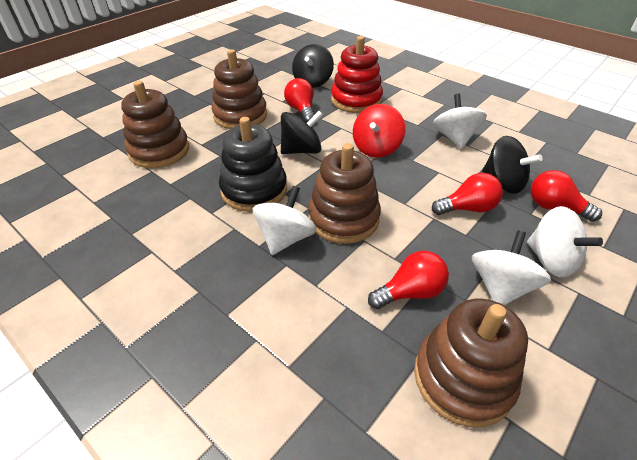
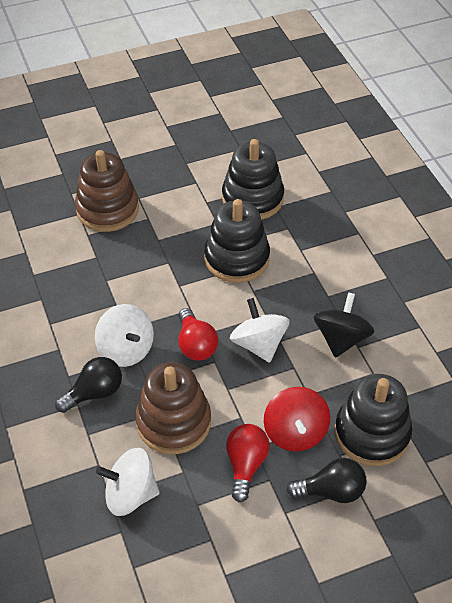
black light bulb: 0 -> 2
black spinning top: 3 -> 1
black stacking toy: 1 -> 3
brown stacking toy: 4 -> 2
red light bulb: 4 -> 2
red stacking toy: 1 -> 0
white spinning top: 4 -> 3

